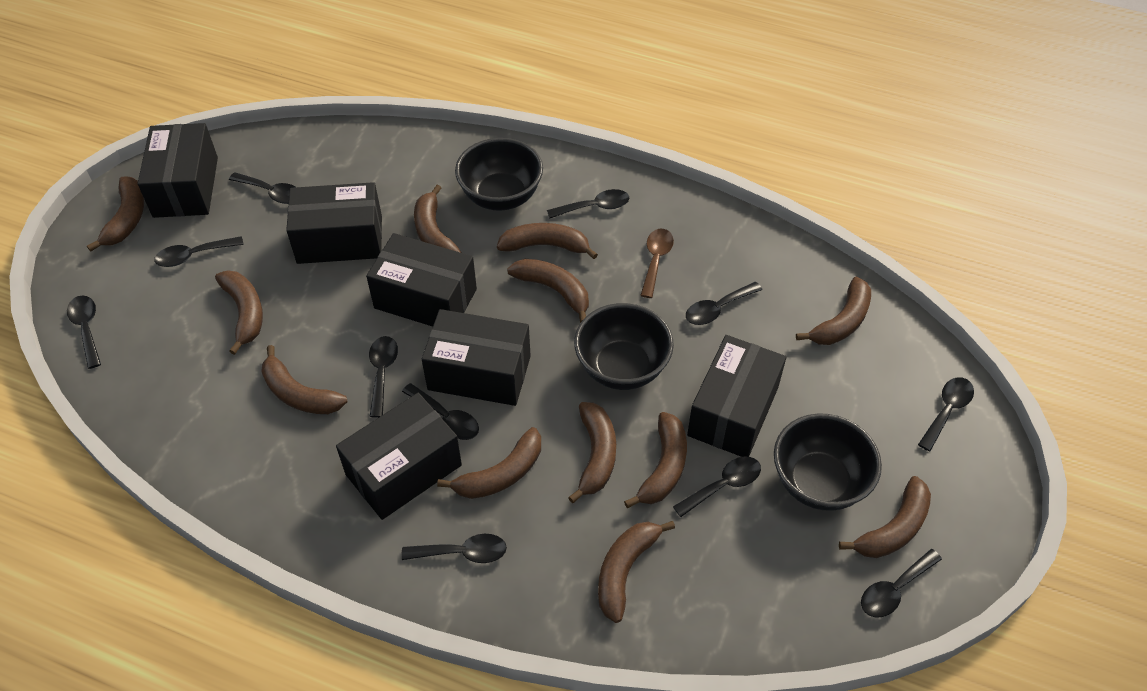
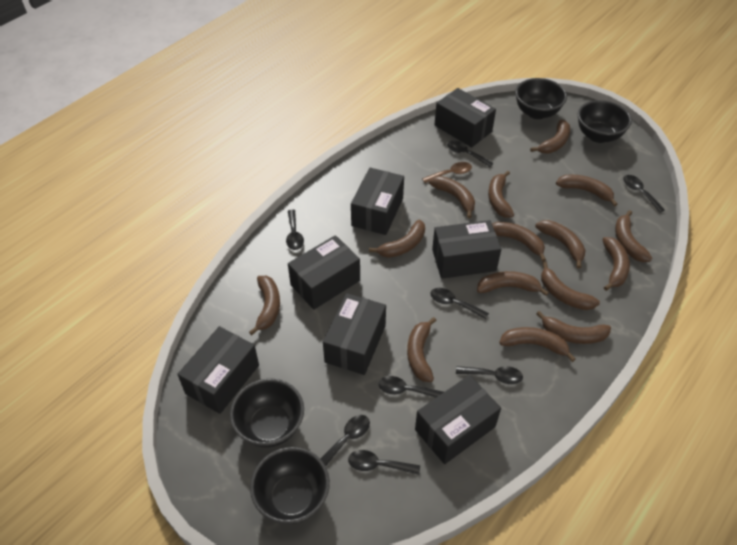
black bowl: 3 -> 4
black box: 6 -> 7
black spoon: 11 -> 8
brown banana: 12 -> 15

